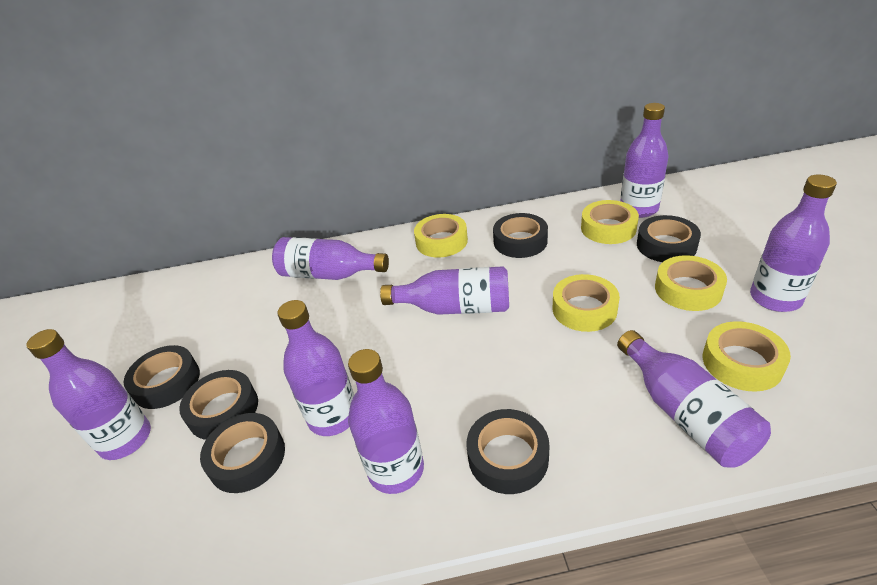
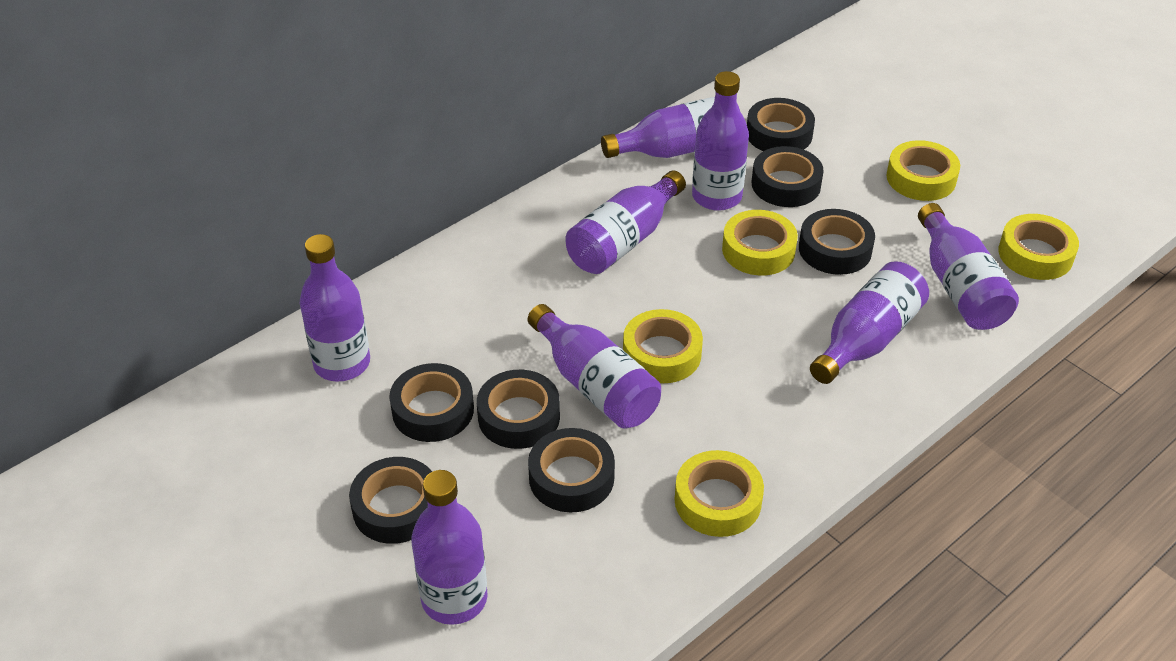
black tape: 6 -> 7

